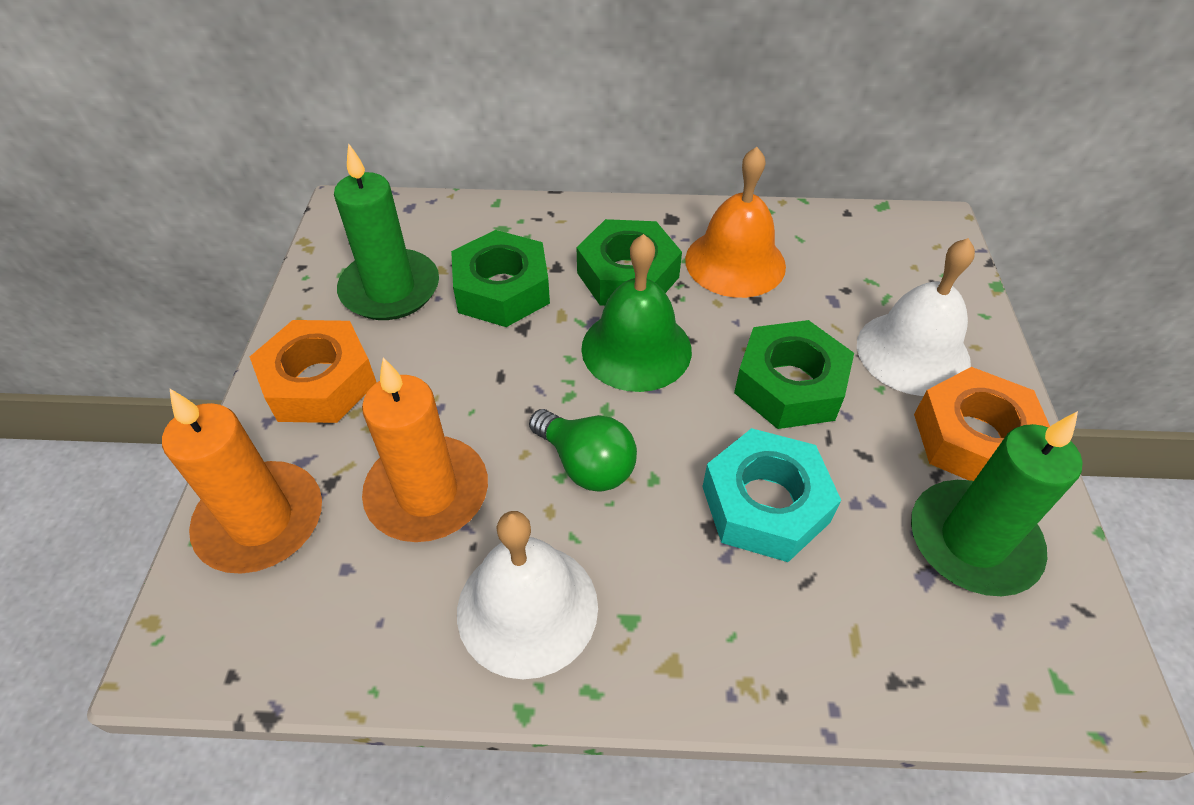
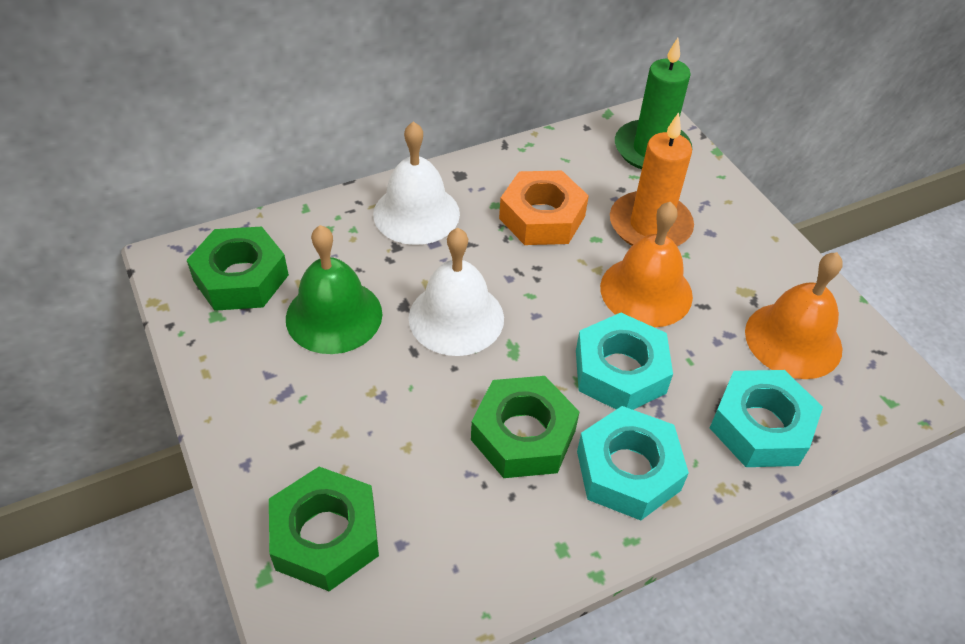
green candle: 2 -> 1
green light bulb: 1 -> 0
orange bell: 1 -> 2
orange candle: 2 -> 1
orange nut: 2 -> 1
turquoise nut: 1 -> 3

